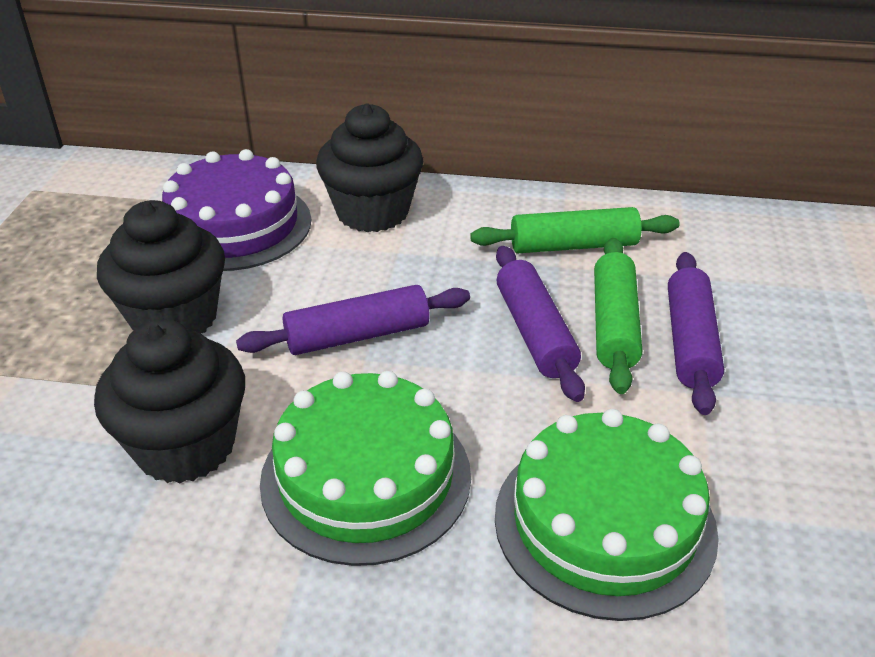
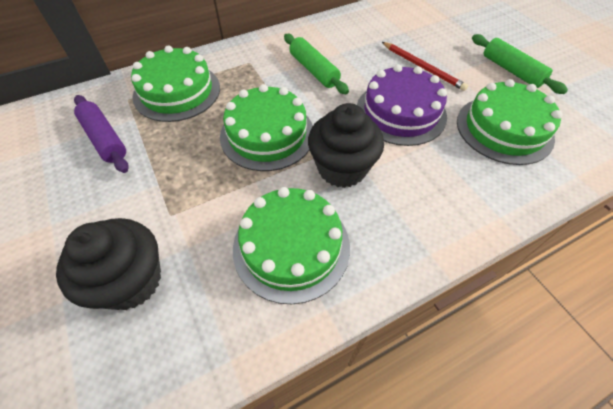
black cupcake: 3 -> 2
green cake: 2 -> 4
purple rolling pin: 3 -> 1
red pencil: 0 -> 1

